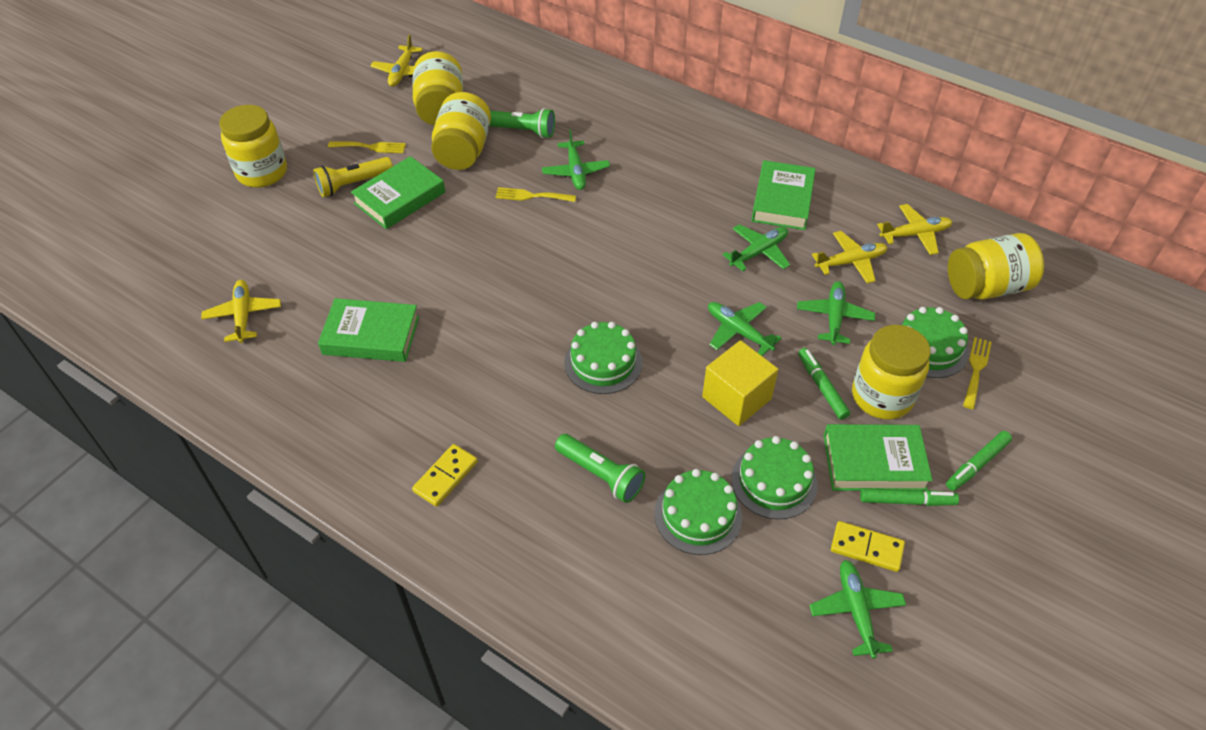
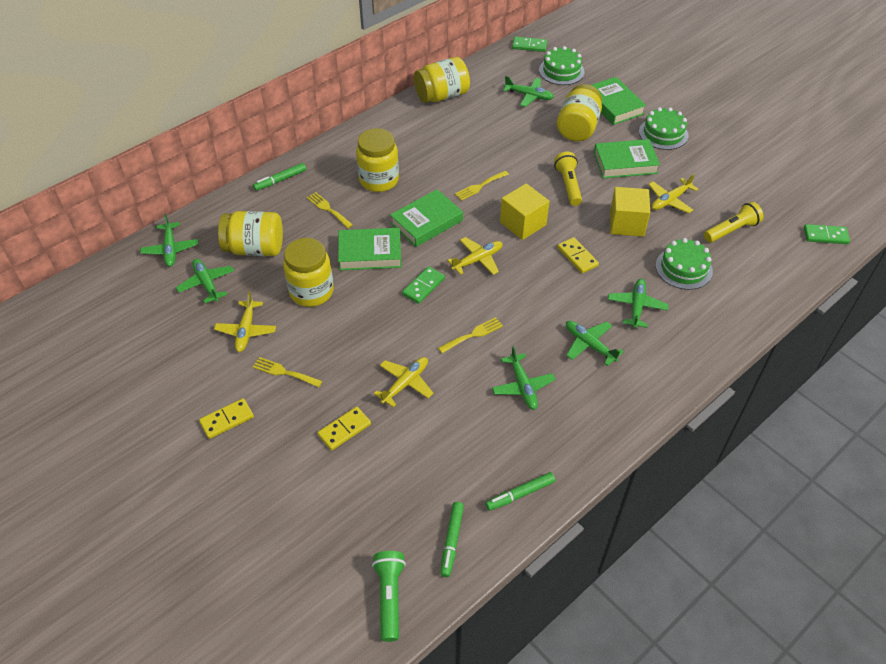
green cake: 4 -> 3
green domino: 0 -> 3
green flashlight: 2 -> 1
green plane: 5 -> 6
yellow cube: 1 -> 2
yellow domino: 2 -> 3
yellow flashlight: 1 -> 2
yellow fork: 3 -> 4

